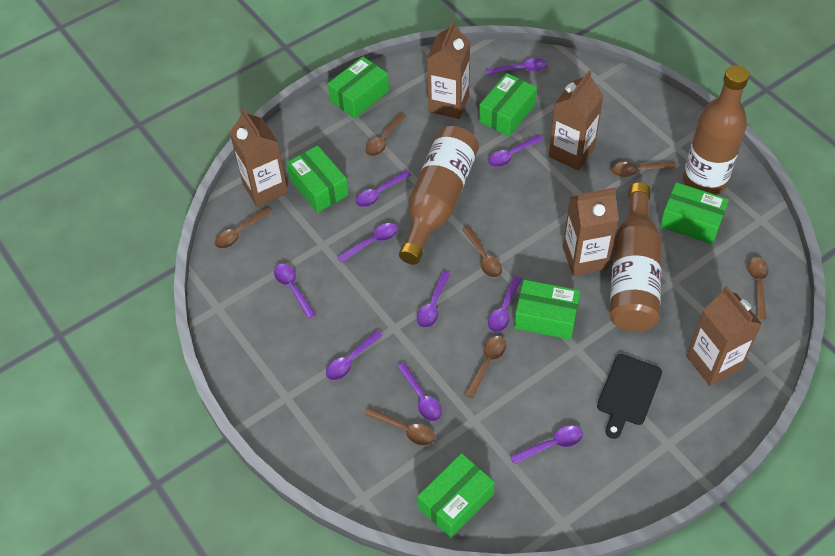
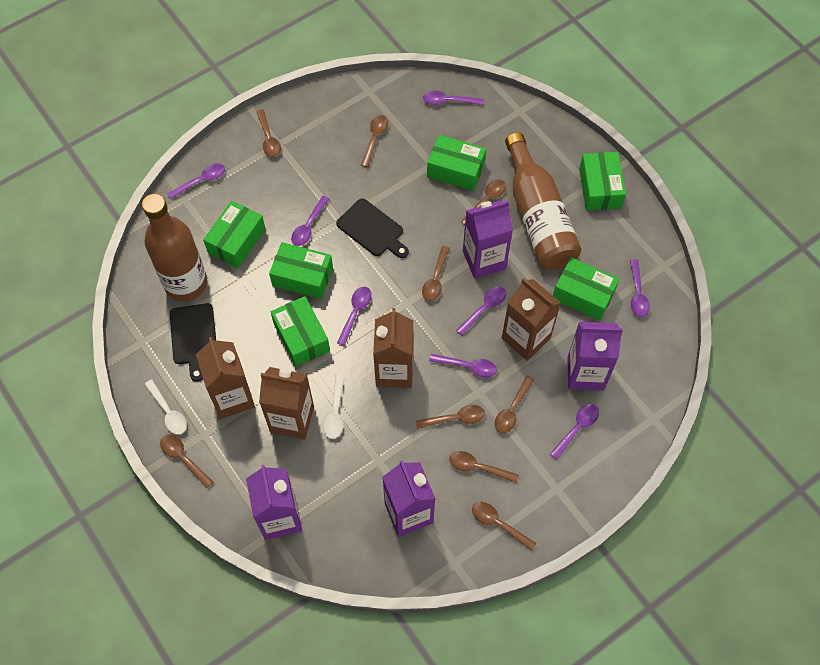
black cutting board: 1 -> 2
brown bottle: 3 -> 2
brown carton: 5 -> 4
brown spoon: 7 -> 9
purple carton: 0 -> 4
purple spoon: 10 -> 8
white spoon: 0 -> 2

